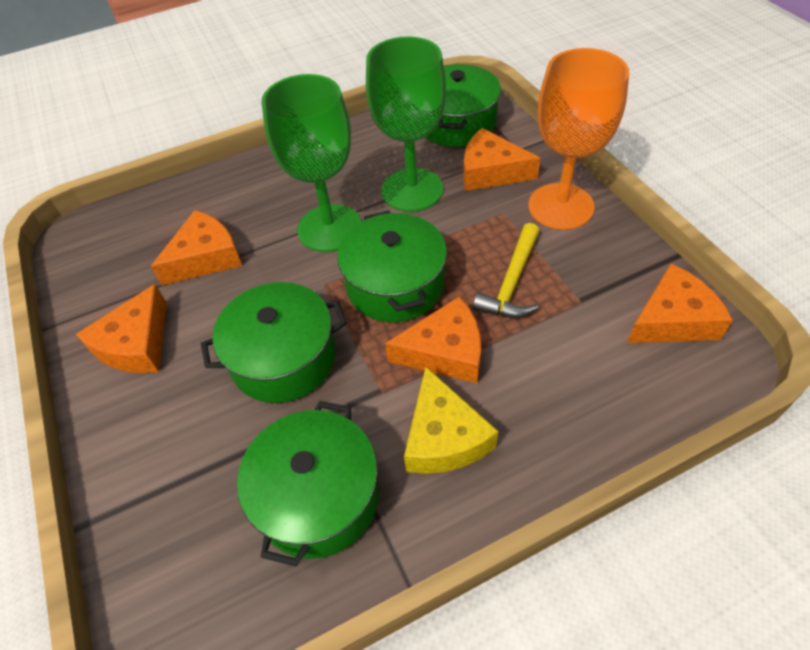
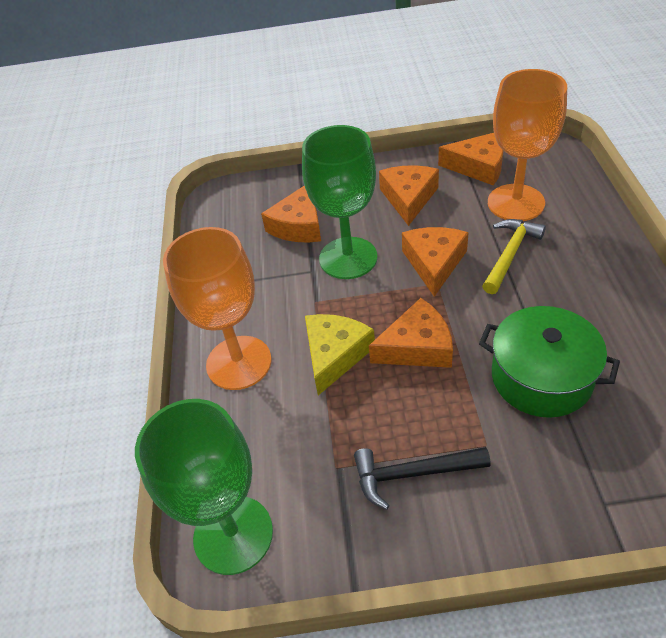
black hammer: 0 -> 1
green pot: 4 -> 1
orange goblet: 1 -> 2

